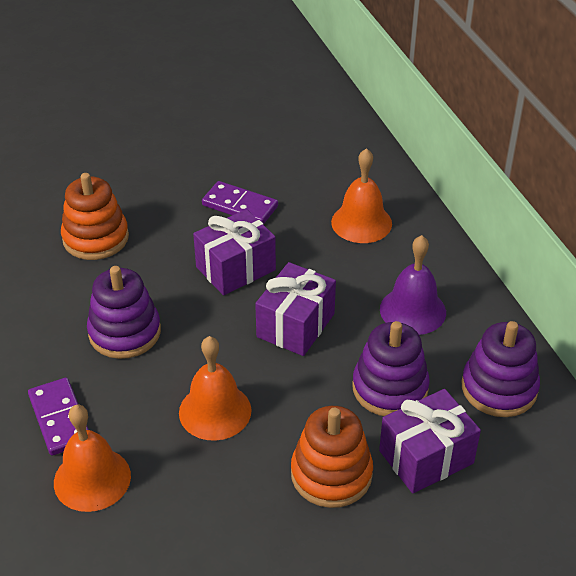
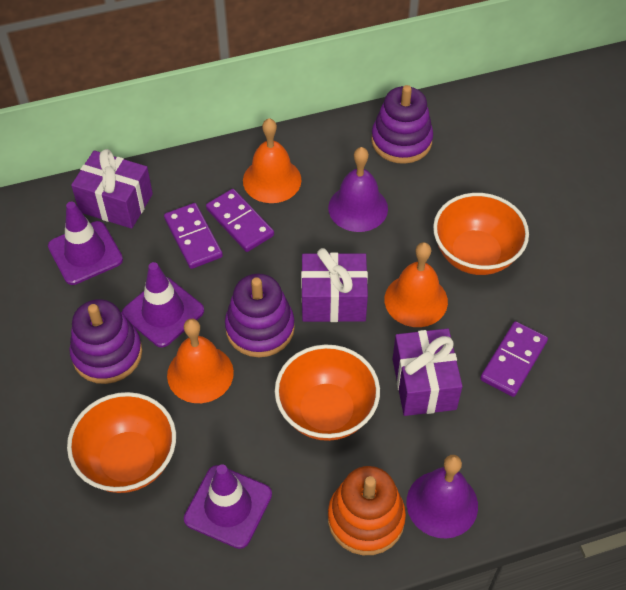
orange bowl: 0 -> 3
orange stacking toy: 2 -> 1
purple bell: 1 -> 2
purple domino: 2 -> 3
purple traffic cone: 0 -> 3

